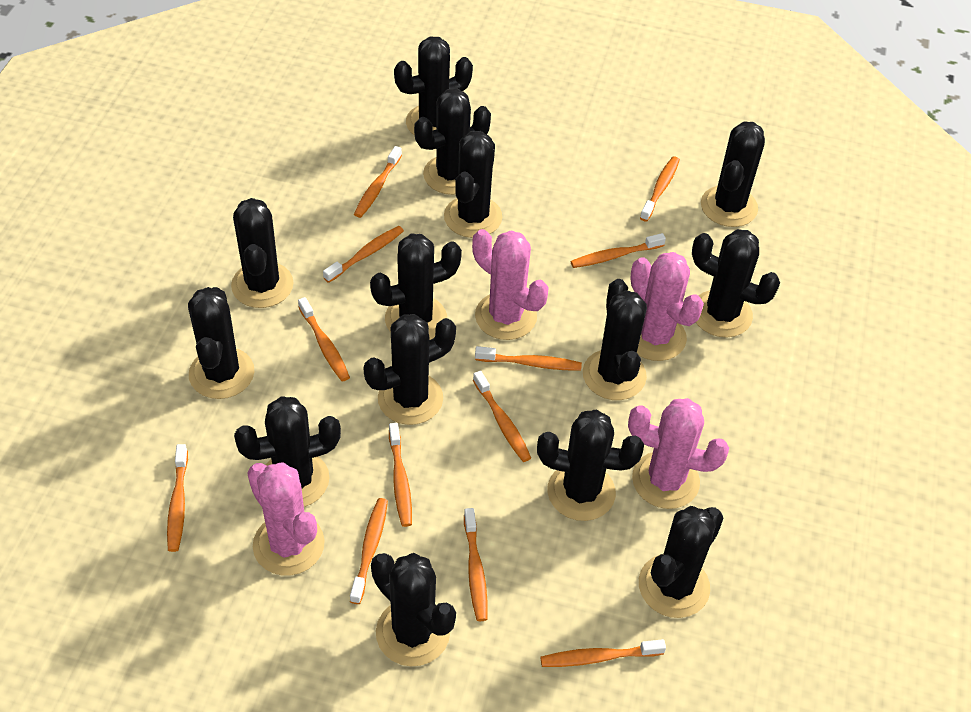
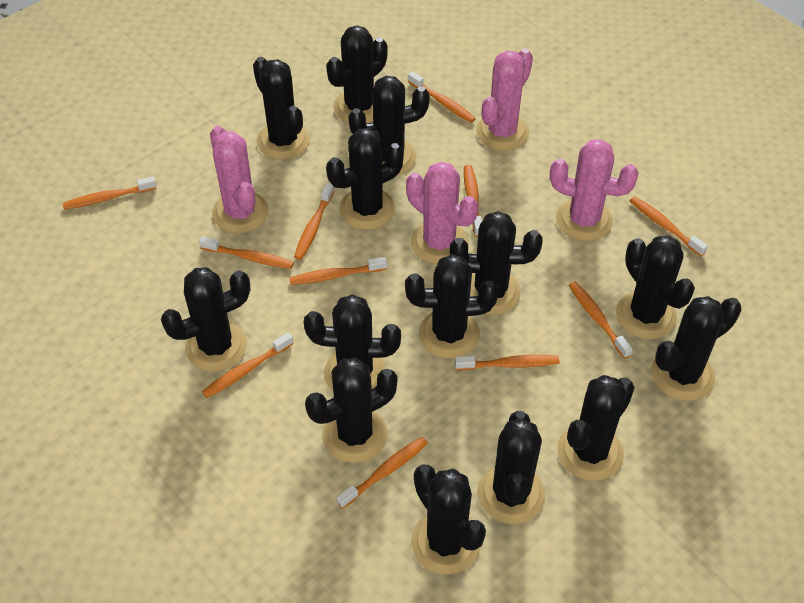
orange toothbrush: 12 -> 11

